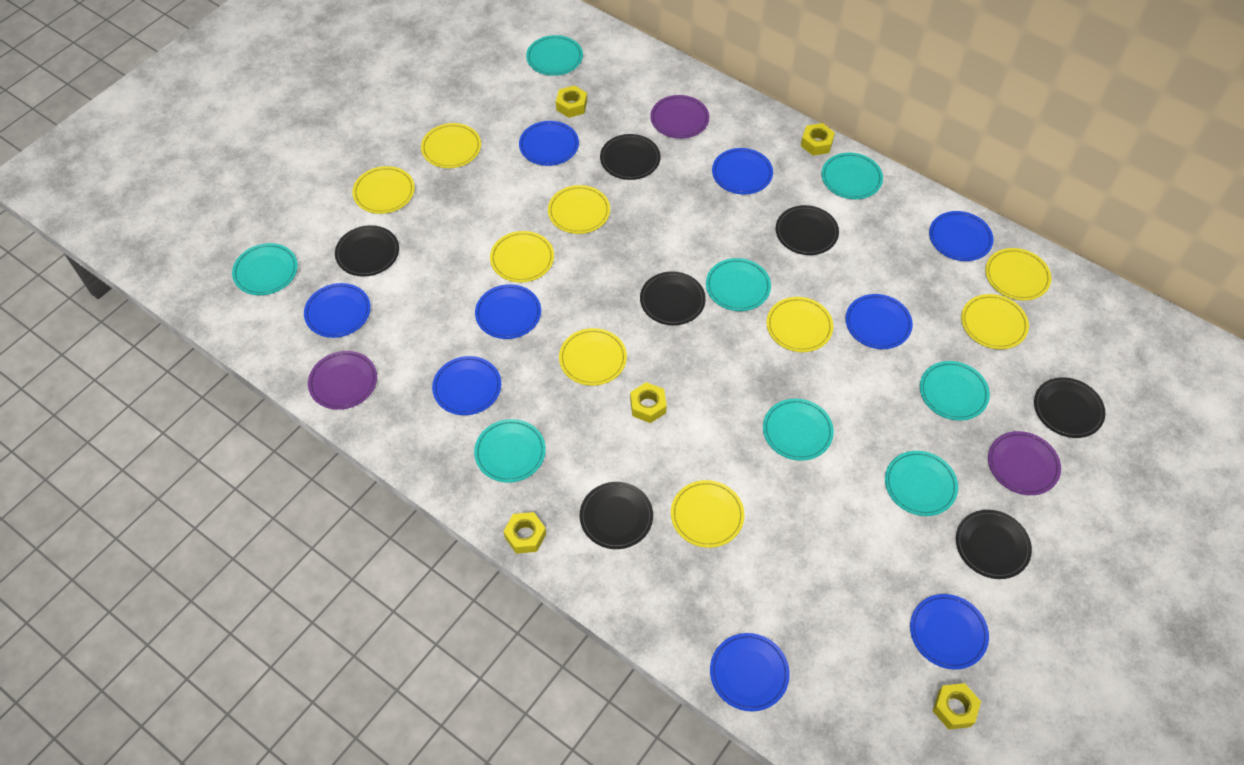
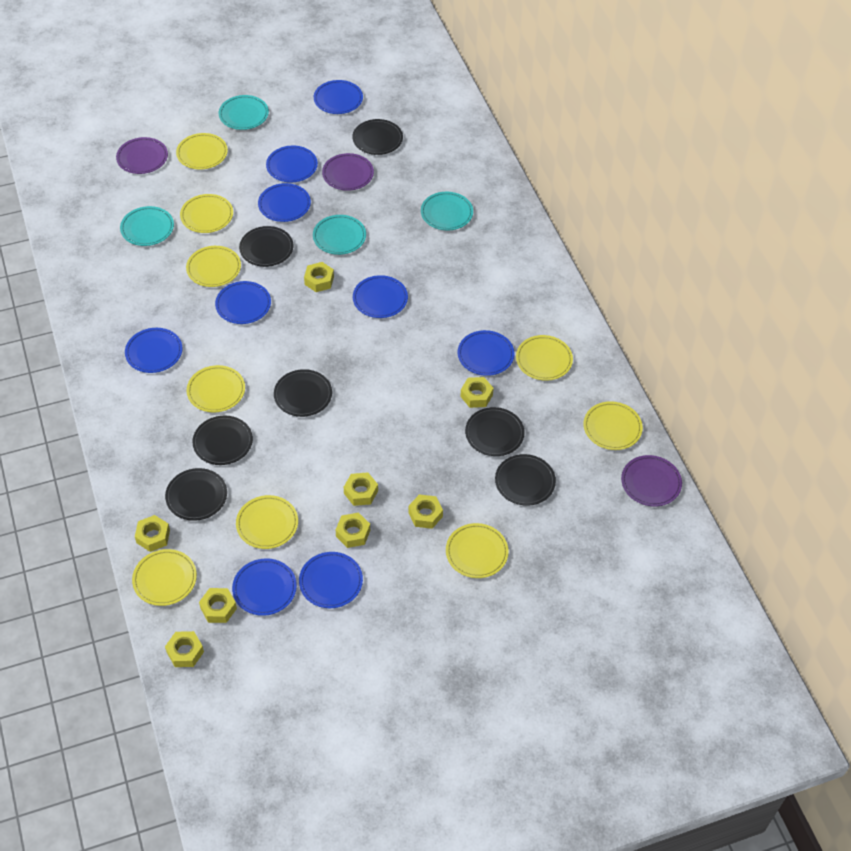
turquoise plate: 8 -> 4
yellow nut: 5 -> 8

